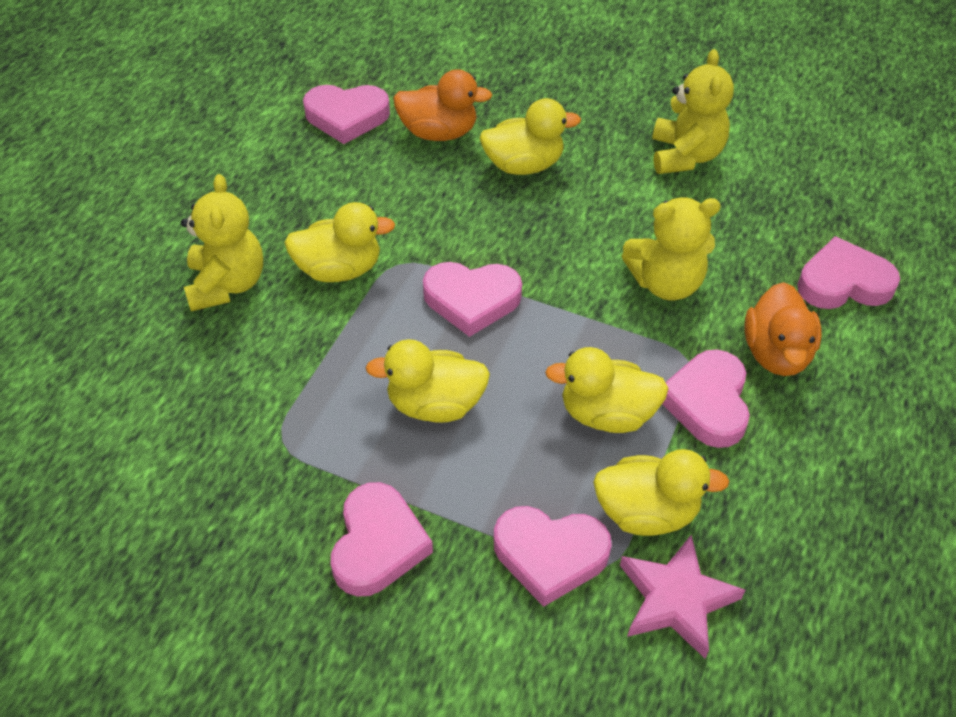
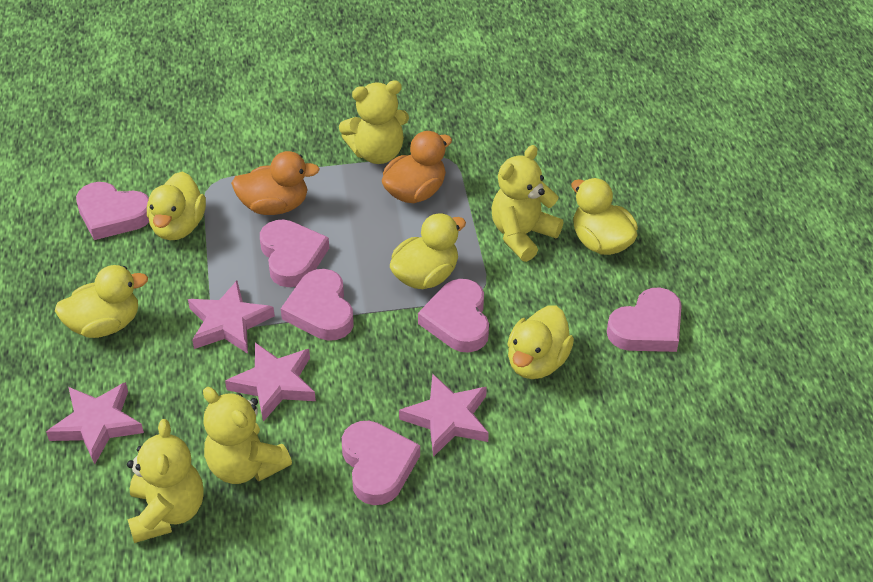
pink star: 1 -> 4
yellow teddy bear: 3 -> 4

